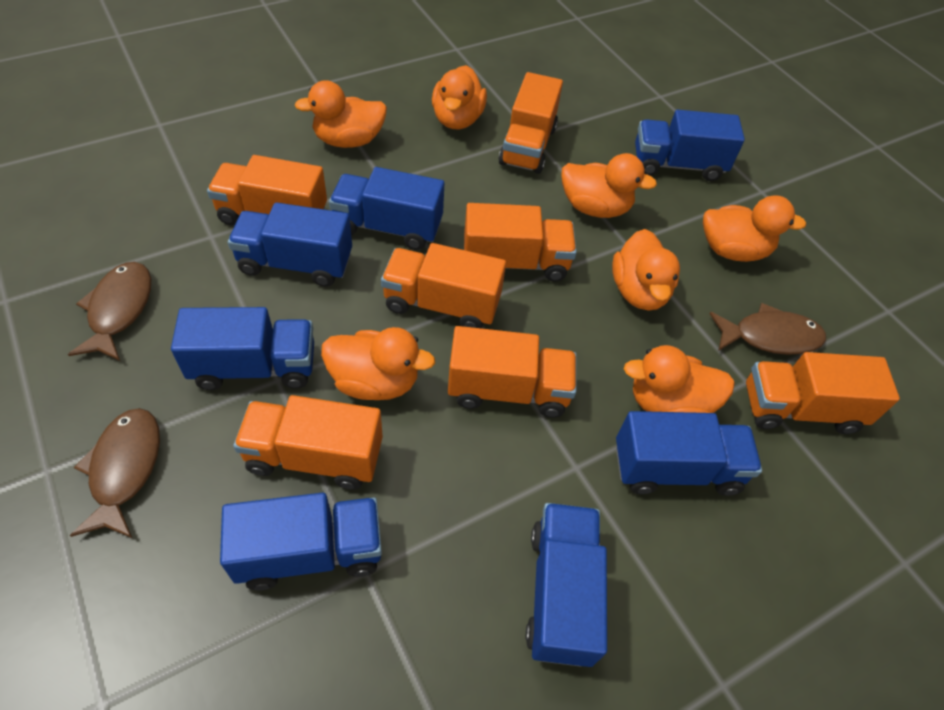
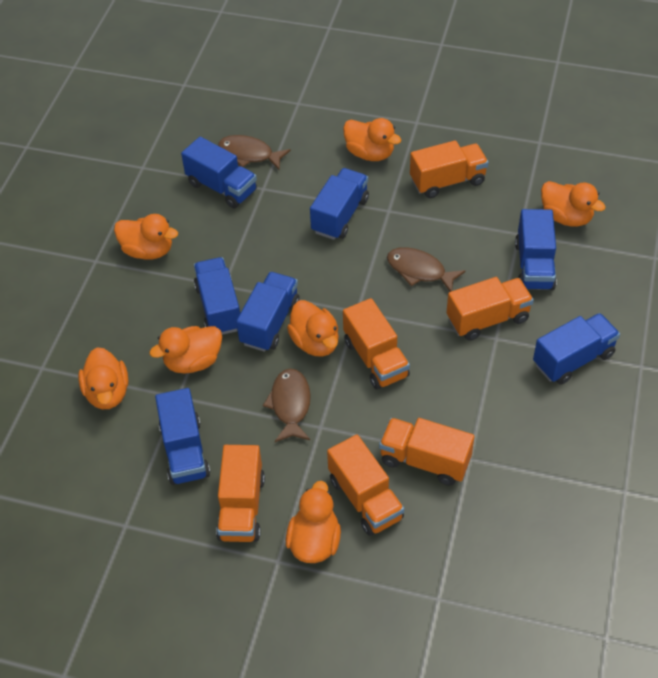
orange truck: 7 -> 6

